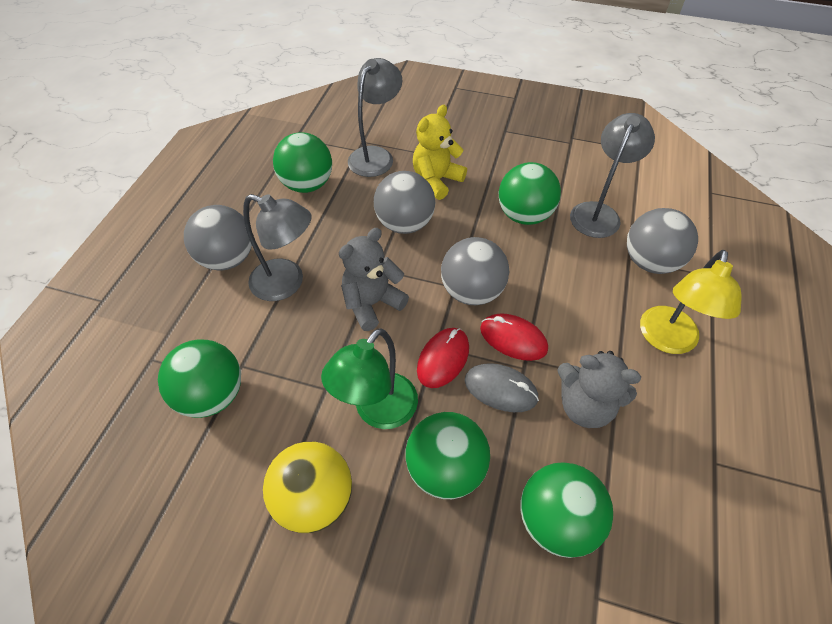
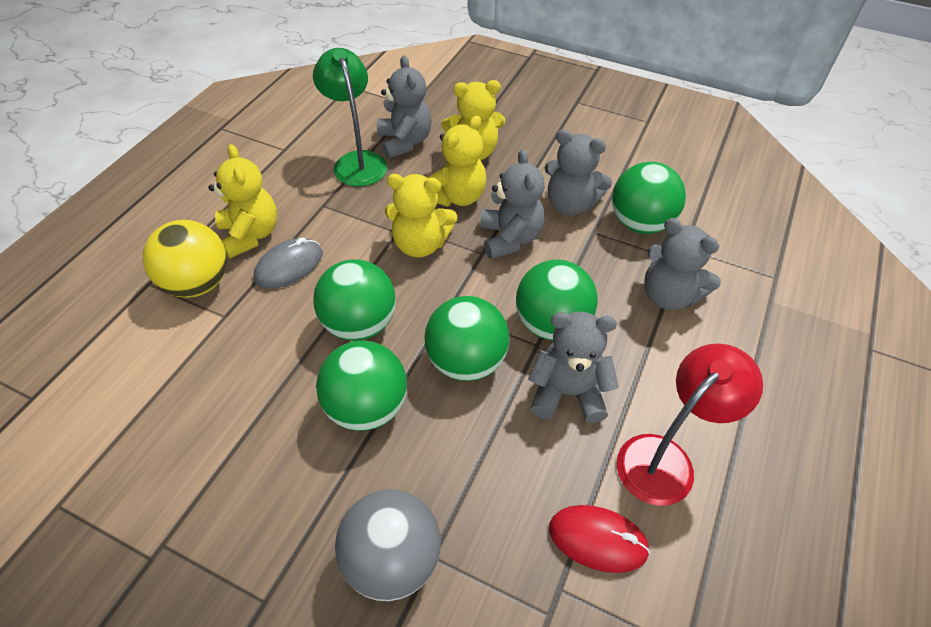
grey ball: 4 -> 1
grey lamp: 3 -> 0
grey teddy bear: 2 -> 5
red lamp: 0 -> 1
red mouse: 2 -> 1
yellow lamp: 1 -> 0
yellow teddy bear: 1 -> 4

